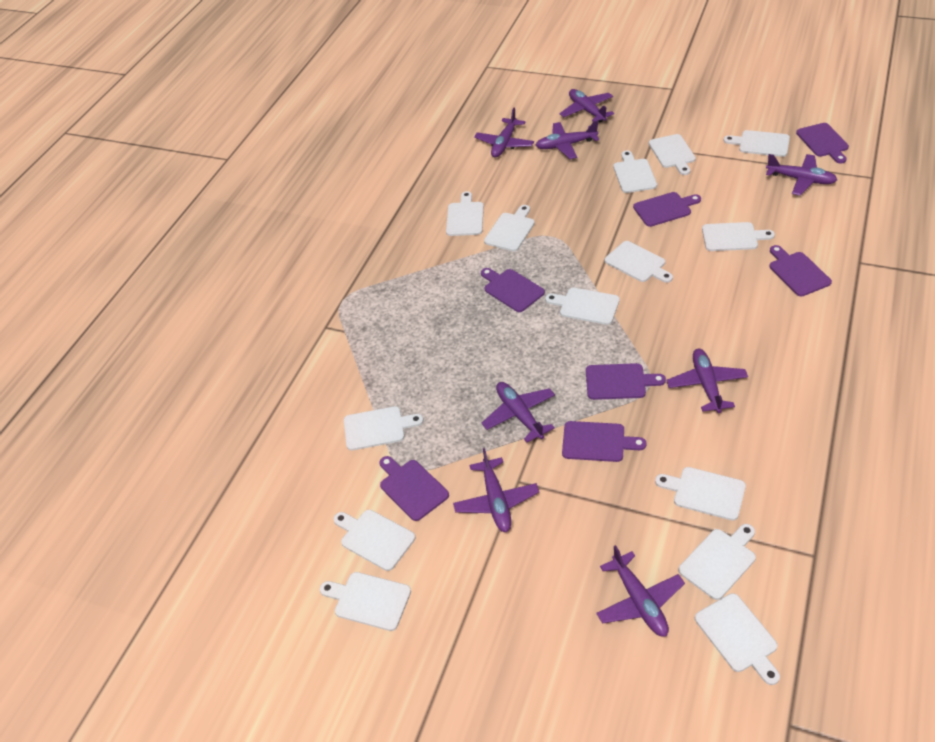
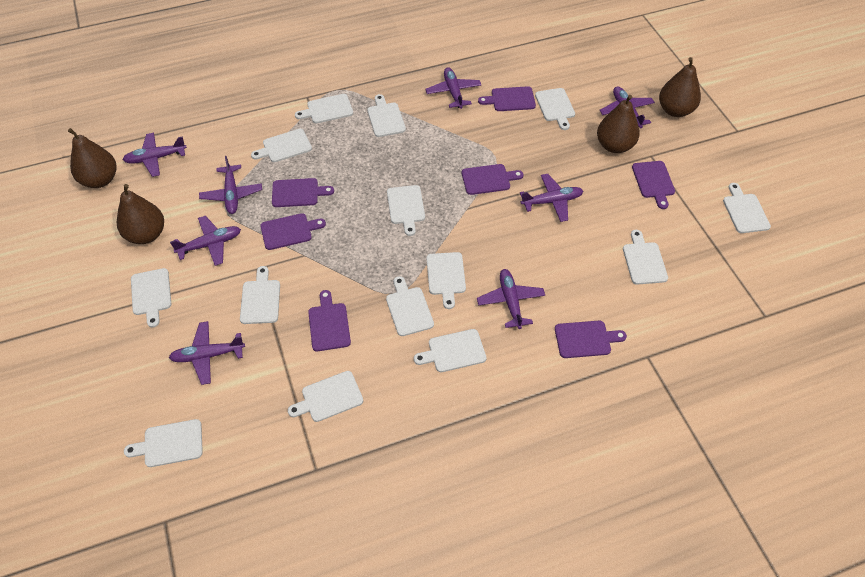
brown pear: 0 -> 4

